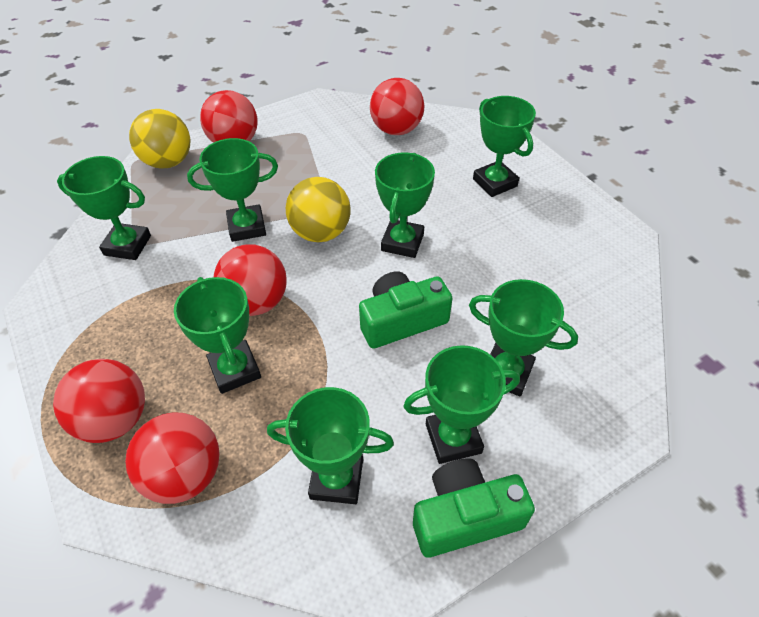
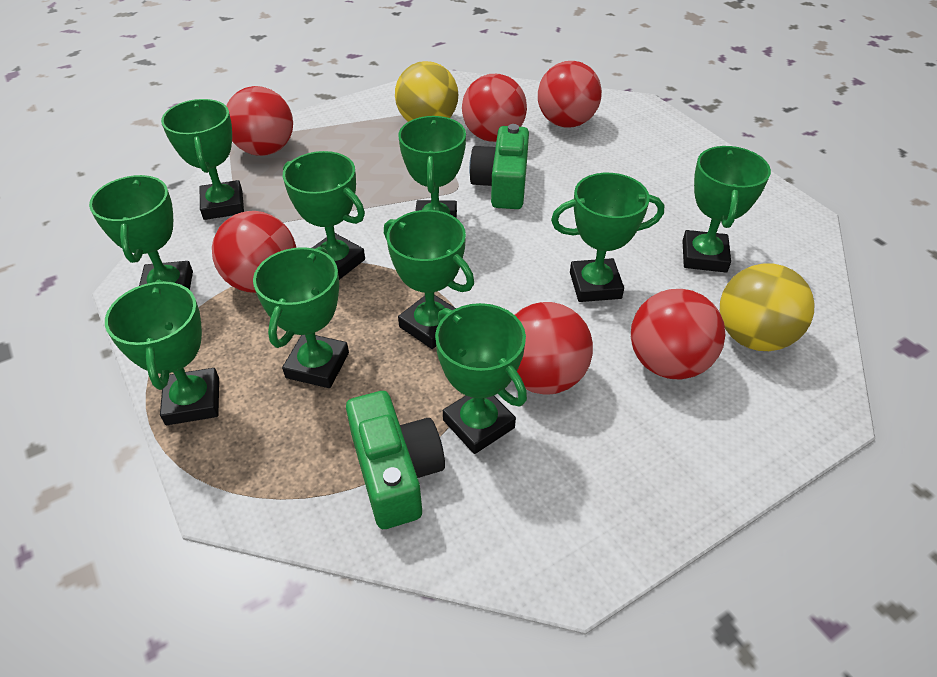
green trophy: 8 -> 10
red ball: 5 -> 6

